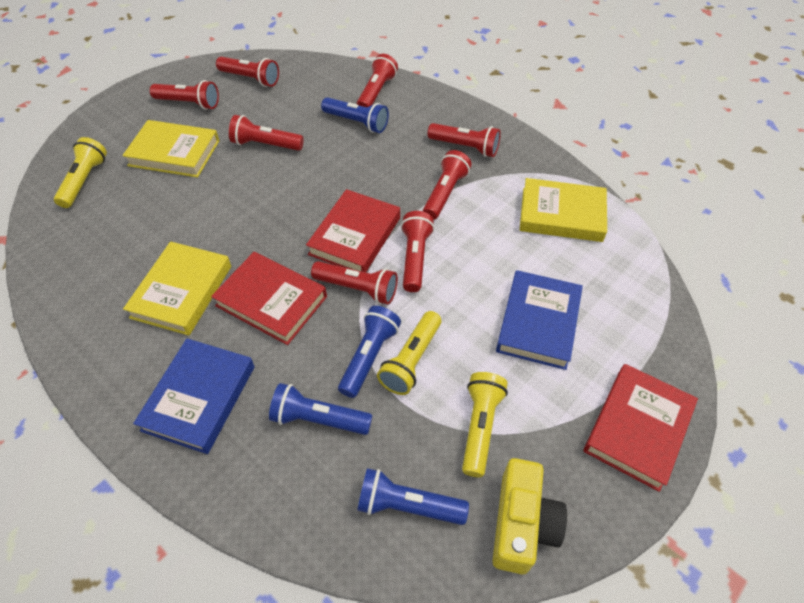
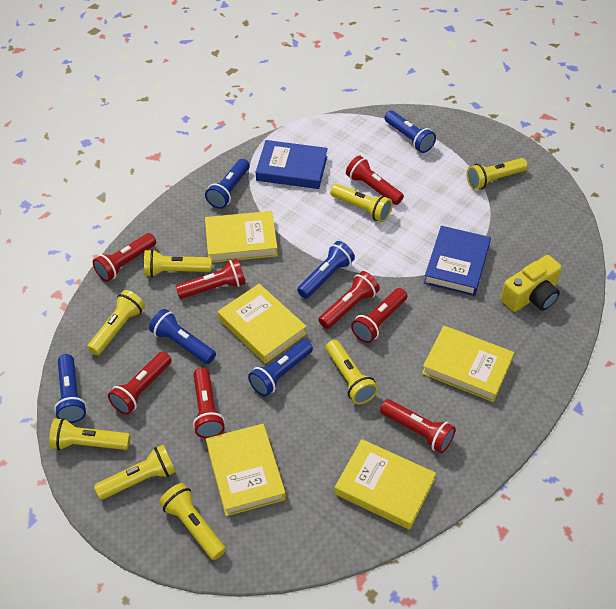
blue flashlight: 4 -> 6
red book: 3 -> 0
yellow book: 3 -> 5
yellow flashlight: 3 -> 8

